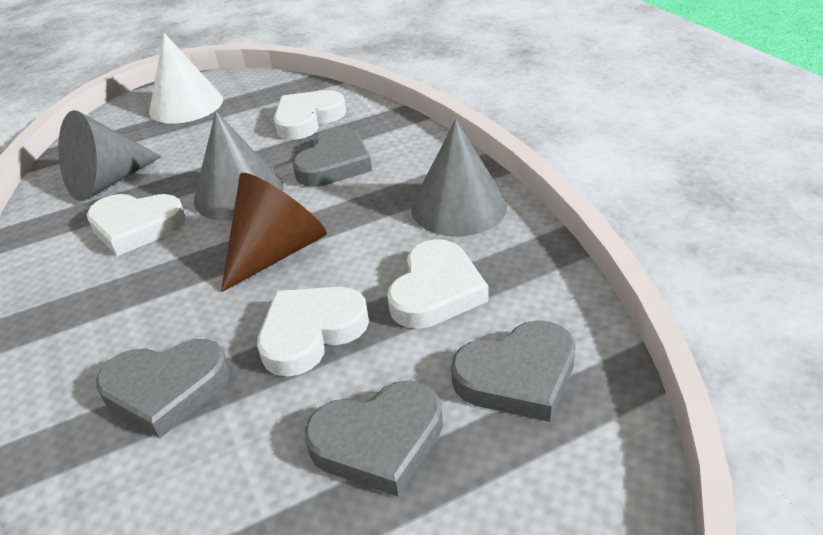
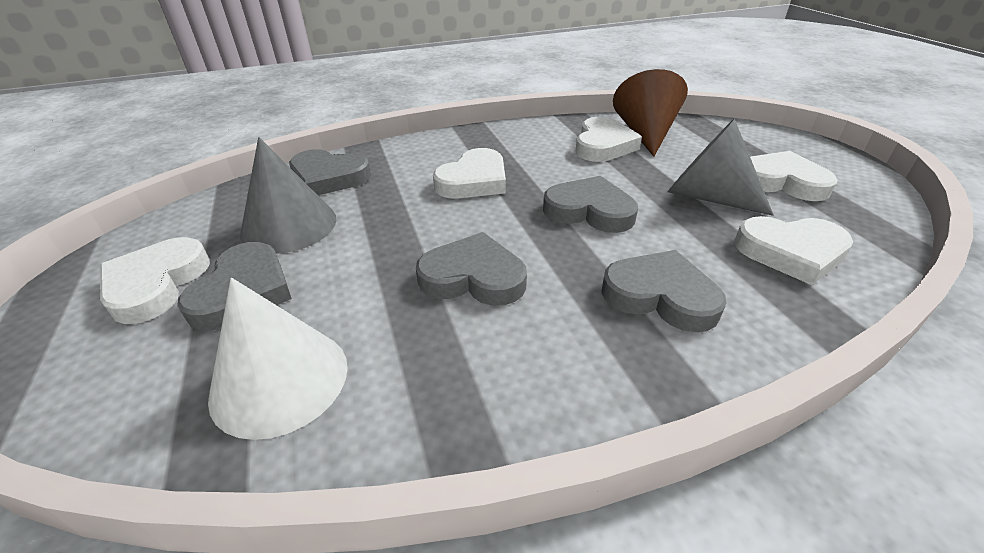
grey cone: 3 -> 2
grey heart: 4 -> 5
white heart: 4 -> 5

